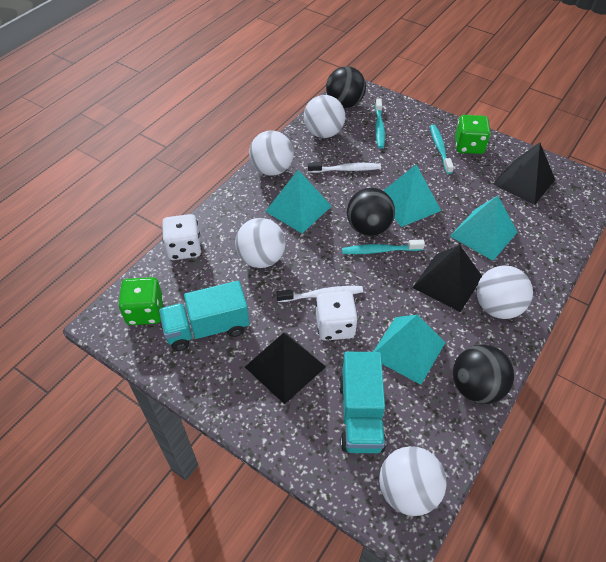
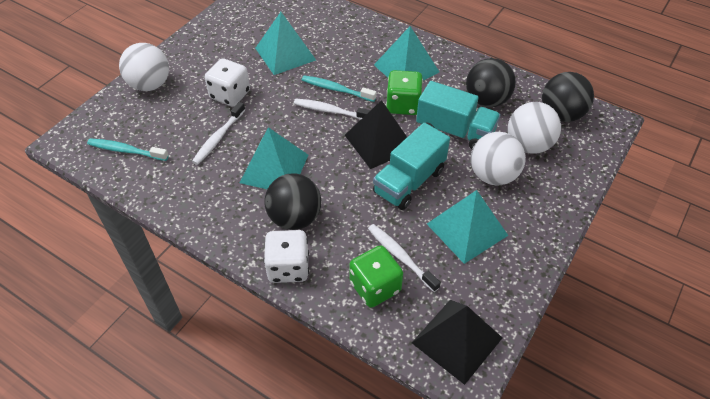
black pyramid: 3 -> 2
turquoise toothbrush: 3 -> 2
white ball: 5 -> 3
white toothbrush: 2 -> 3

